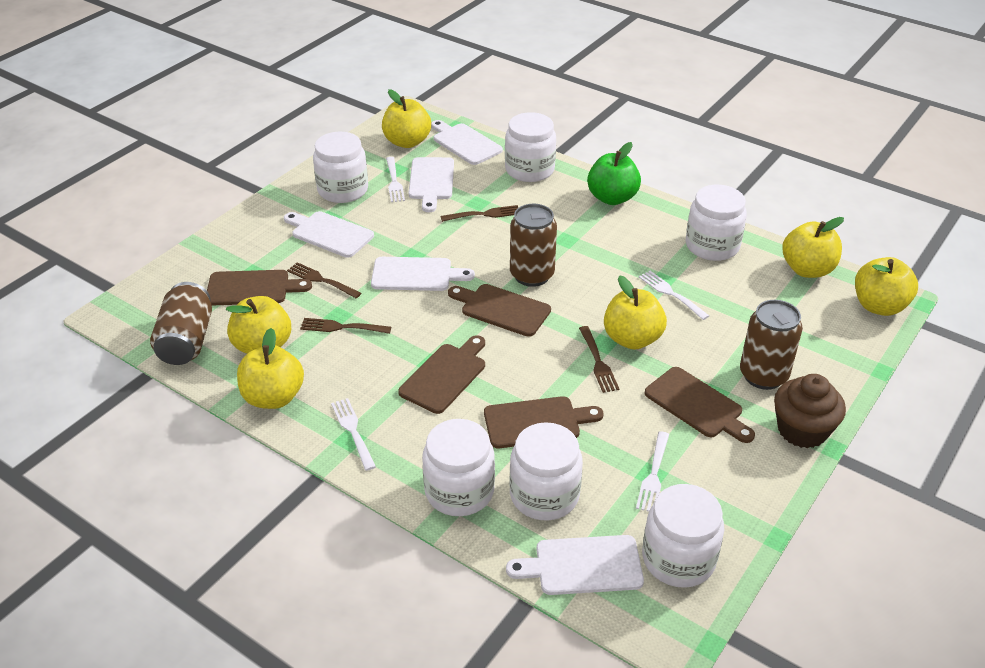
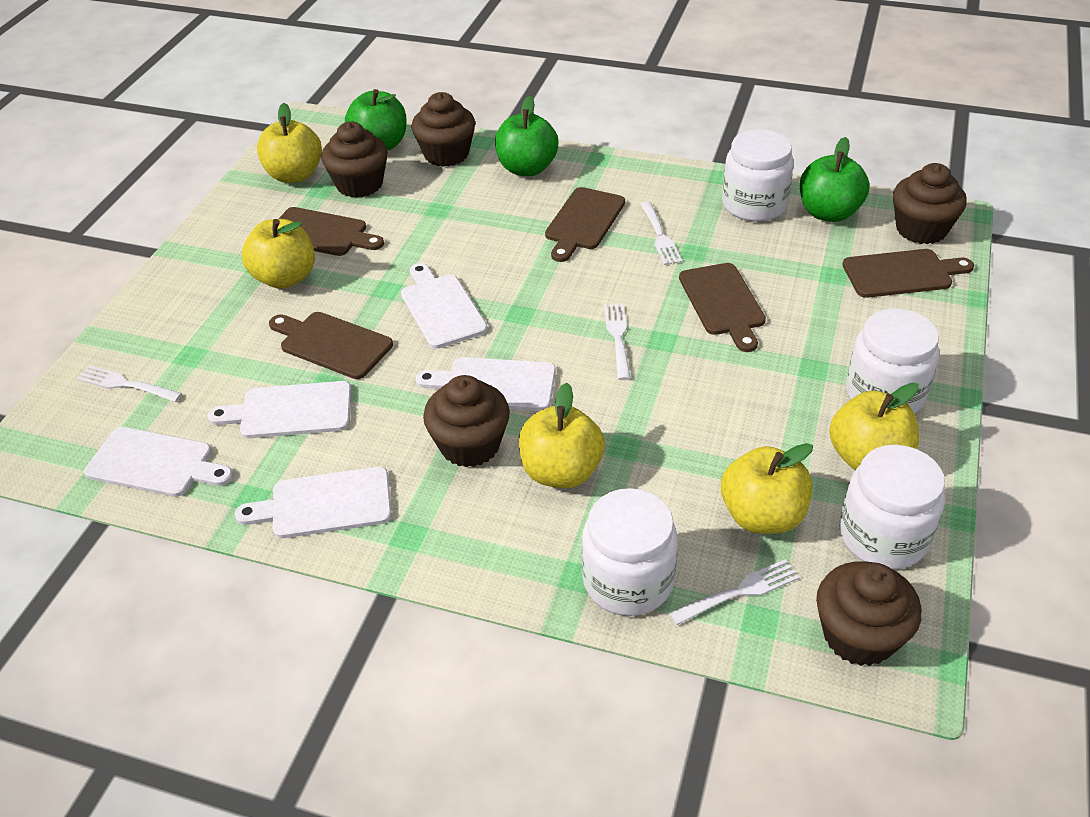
brown can: 3 -> 0
brown cupcake: 1 -> 5
brown fork: 4 -> 0
green apple: 1 -> 3
white jar: 6 -> 4
yellow apple: 6 -> 5

